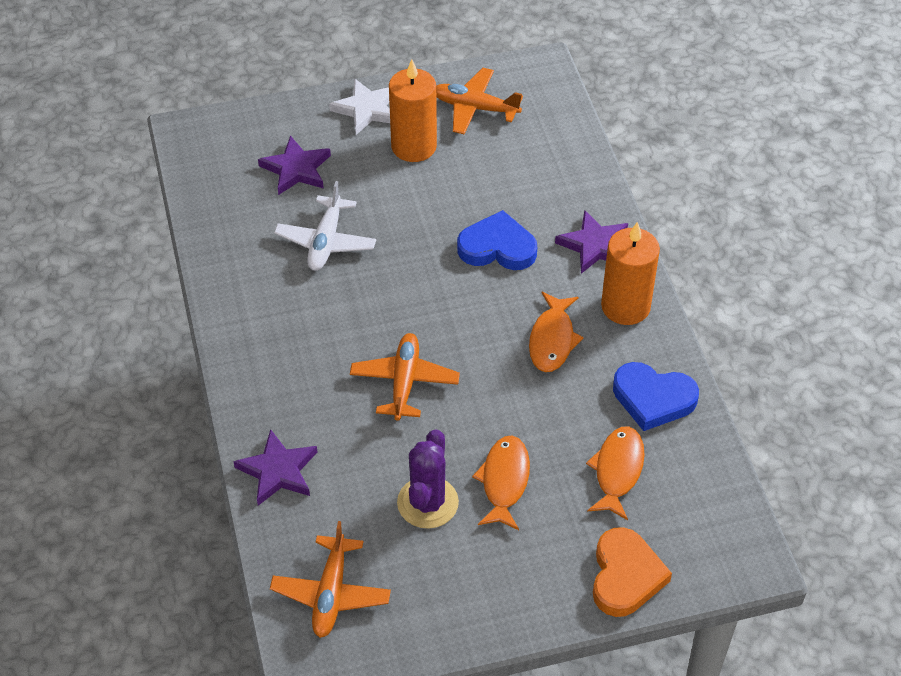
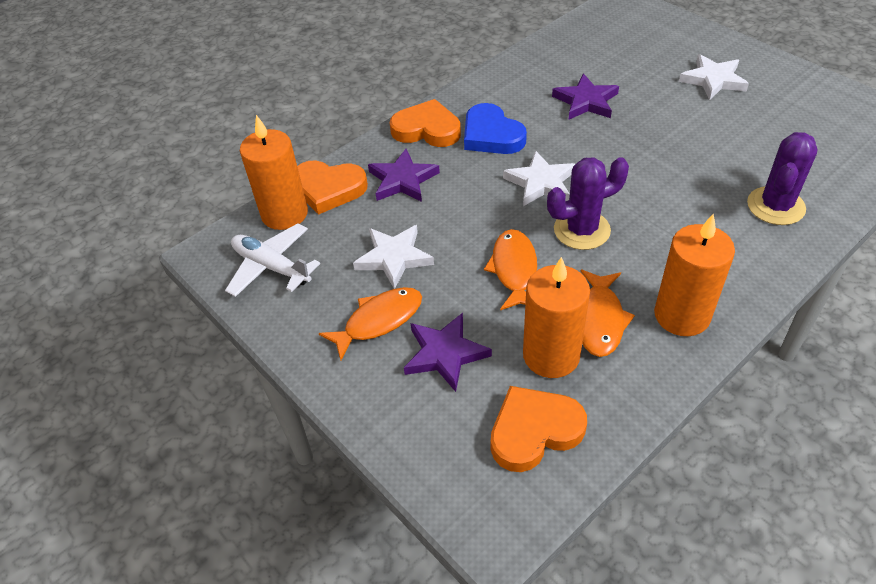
blue heart: 2 -> 1
orange candle: 2 -> 3
orange heart: 1 -> 3
orange plane: 3 -> 0
purple cactus: 1 -> 2
white star: 1 -> 3

